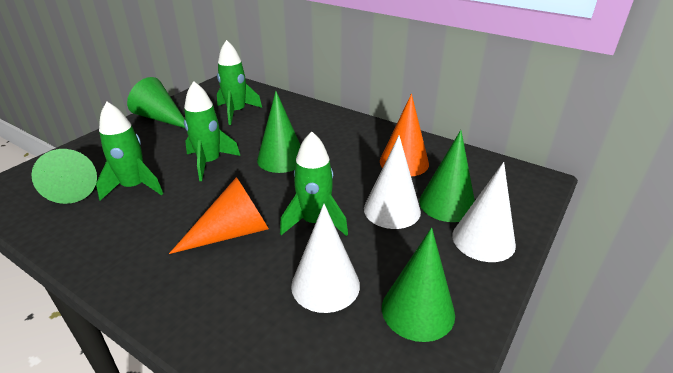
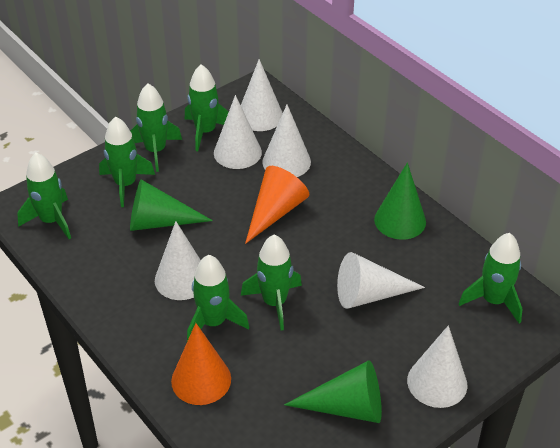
green cone: 5 -> 3
green rocket: 4 -> 7
white cone: 3 -> 6

